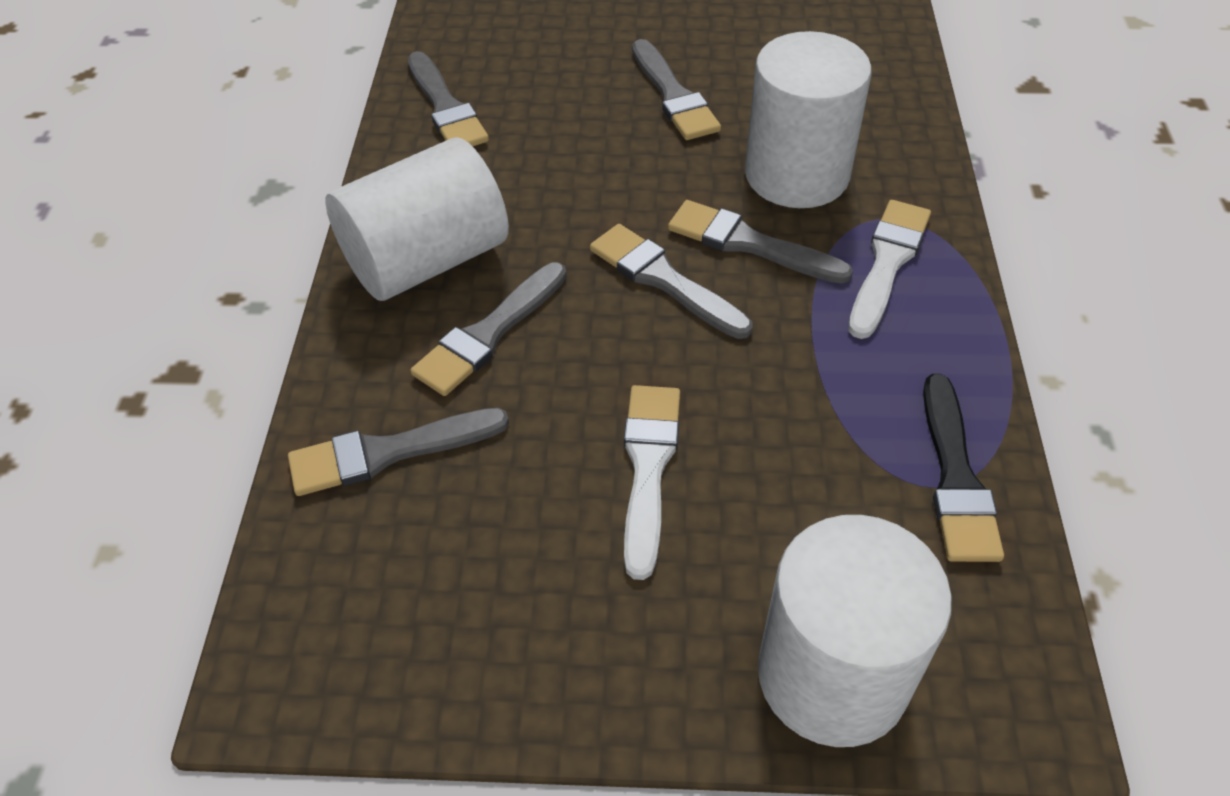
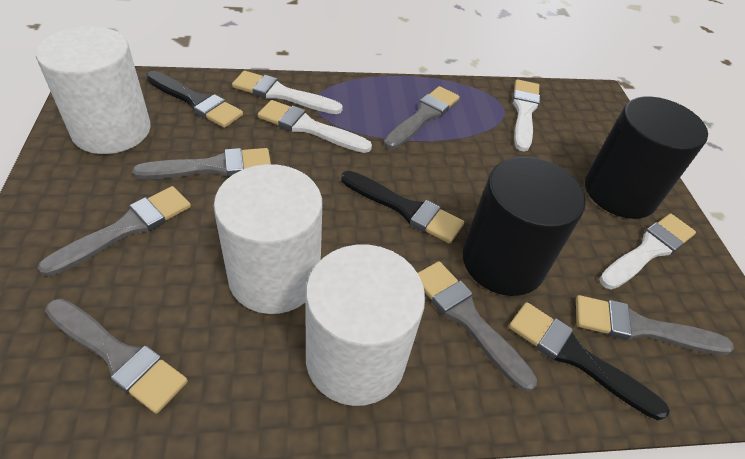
black brush: 1 -> 3
black cylinder: 0 -> 2
white brush: 2 -> 4

